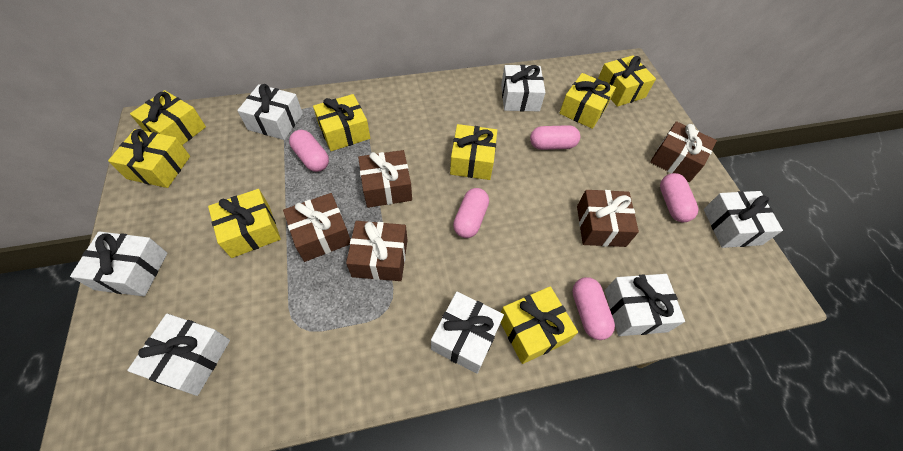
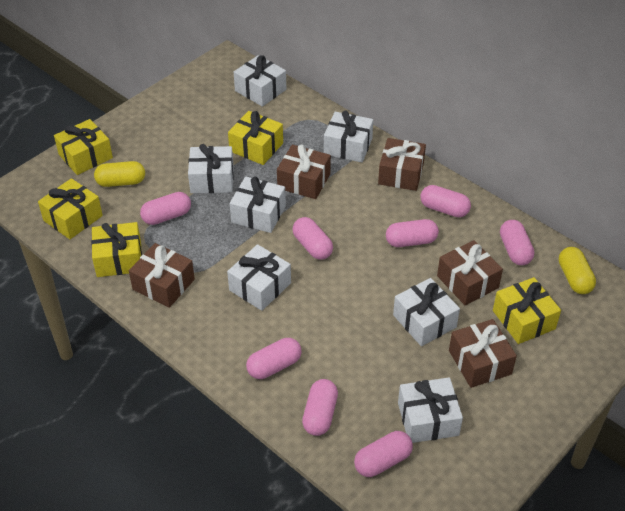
pink capsule: 5 -> 8
yellow capsule: 0 -> 2
yellow gift: 8 -> 5

